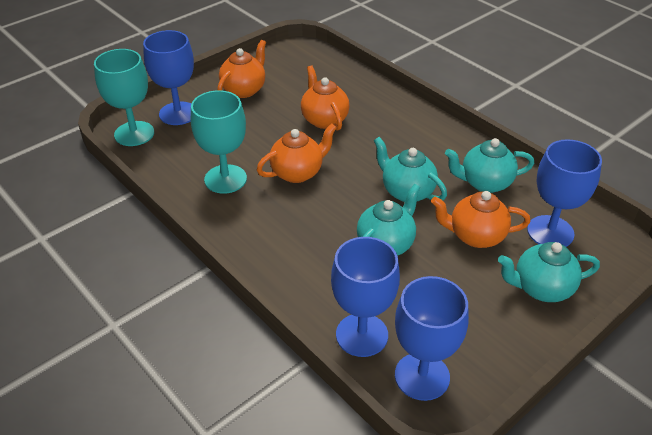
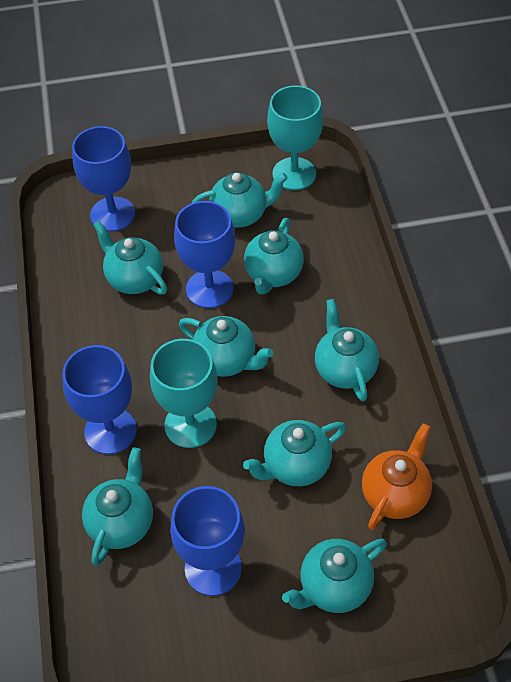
orange teapot: 4 -> 1
turquoise teapot: 4 -> 8

